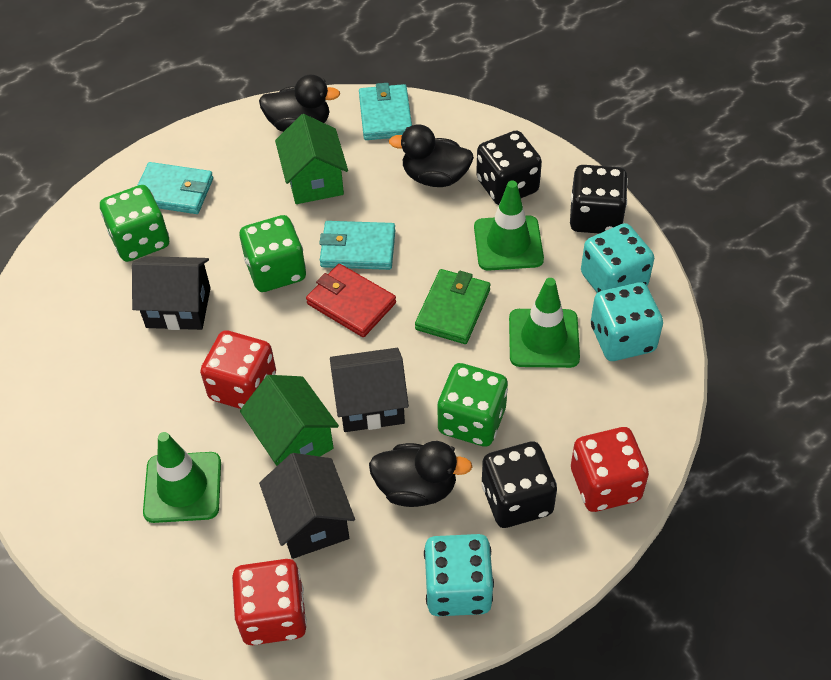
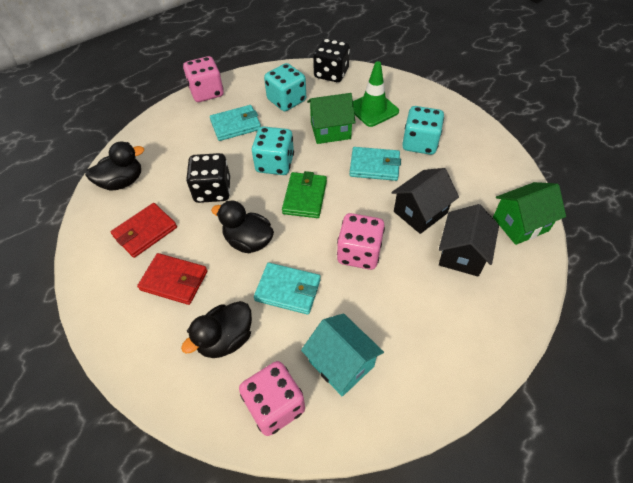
black dice: 3 -> 2
black house: 3 -> 2
green dice: 3 -> 0
green traffic cone: 3 -> 1
pink dice: 0 -> 3
red dice: 3 -> 0
red wallet: 1 -> 2
turquoise house: 0 -> 1

